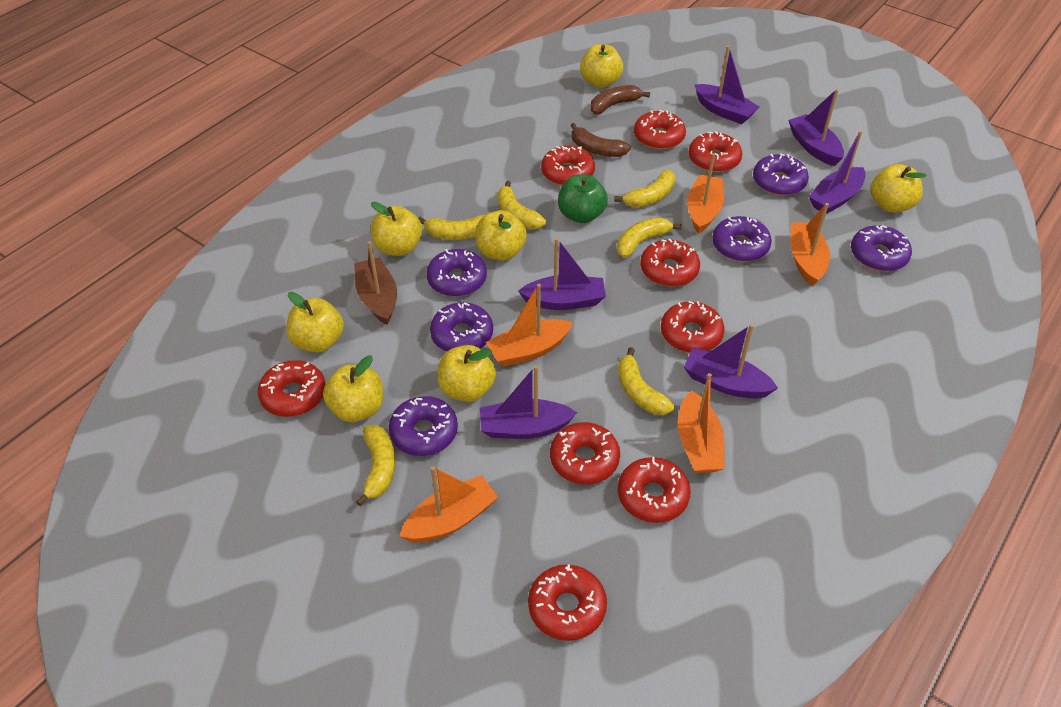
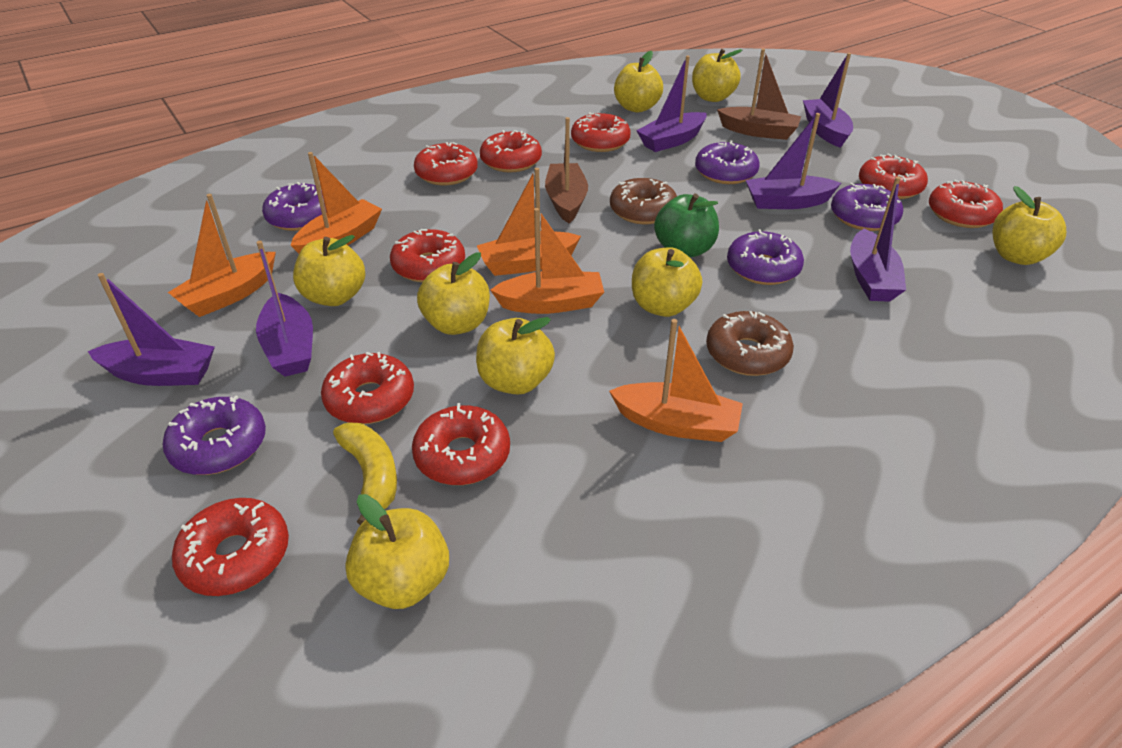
brown banana: 2 -> 0
brown boat: 1 -> 2
brown donut: 0 -> 2
purple donut: 6 -> 5
yellow apple: 7 -> 8
yellow banana: 6 -> 1

